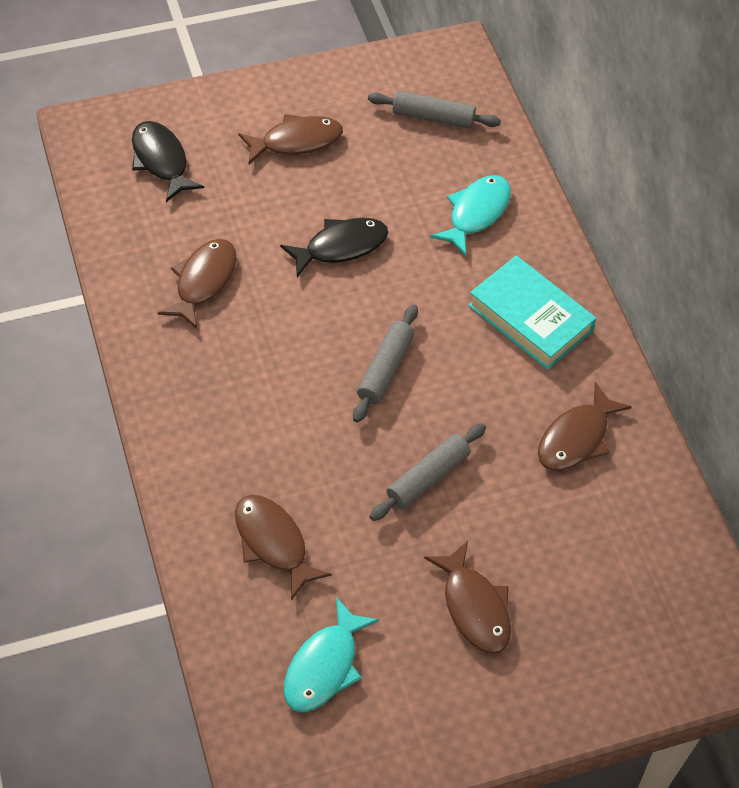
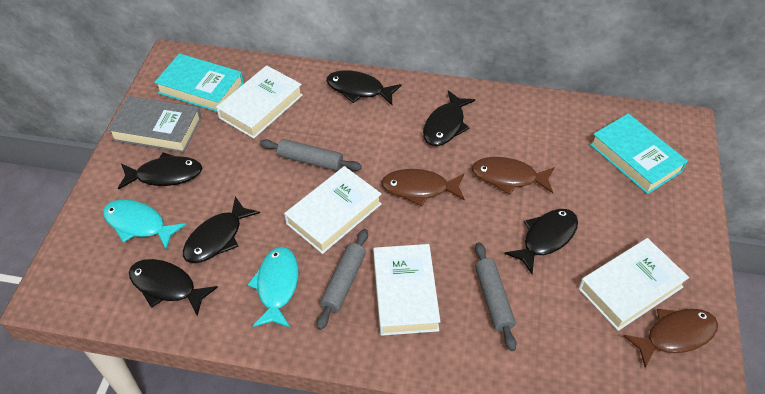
black fish: 2 -> 6
brown fish: 5 -> 3
grey book: 0 -> 1
turquoise book: 1 -> 2
white book: 0 -> 4

